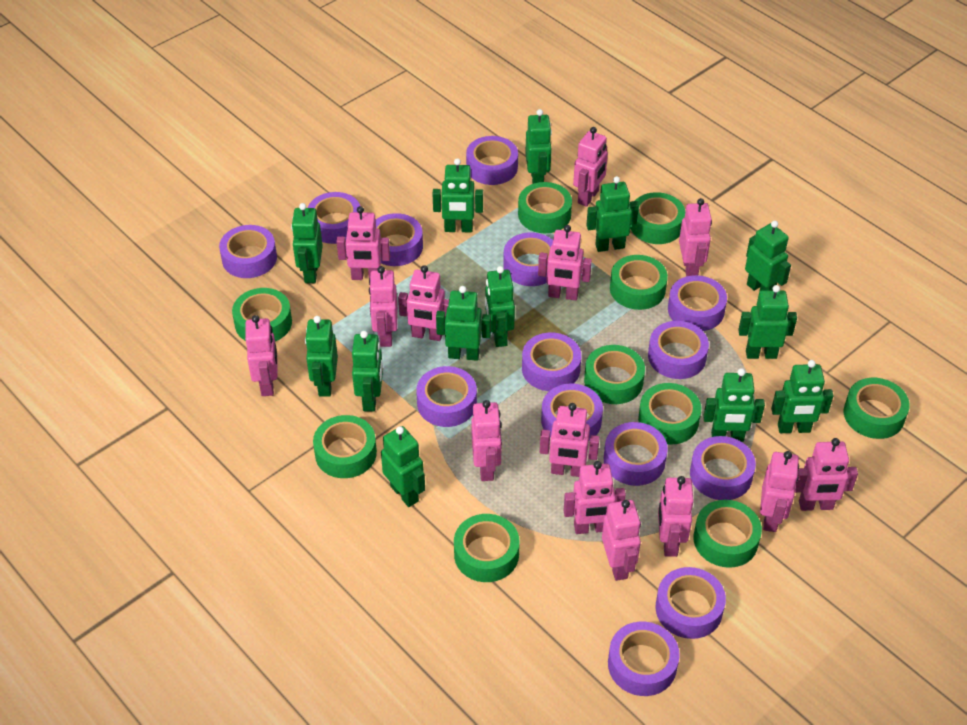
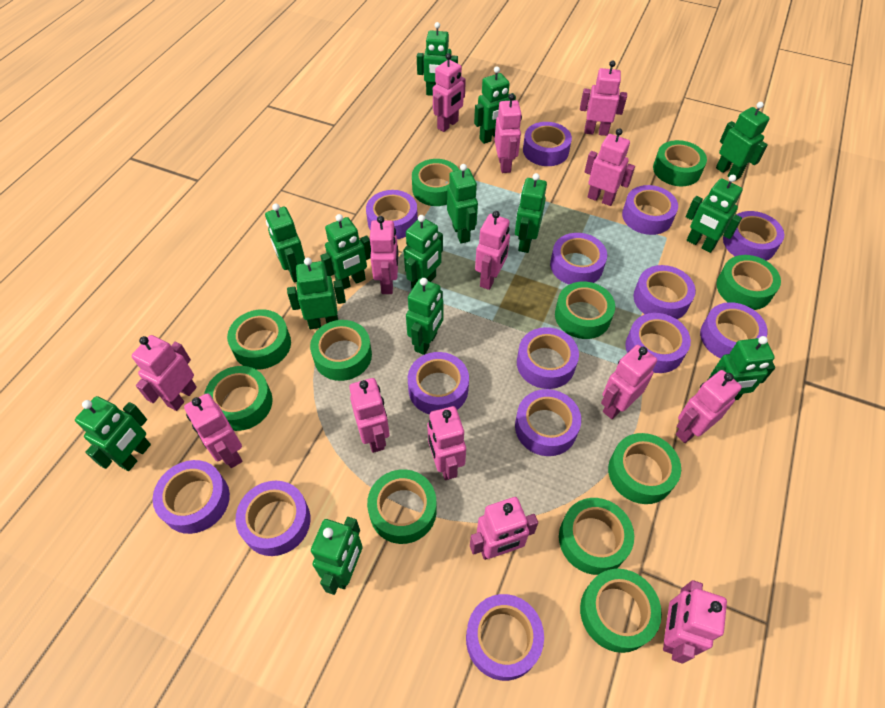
green robot: 13 -> 14
green tape: 10 -> 11

